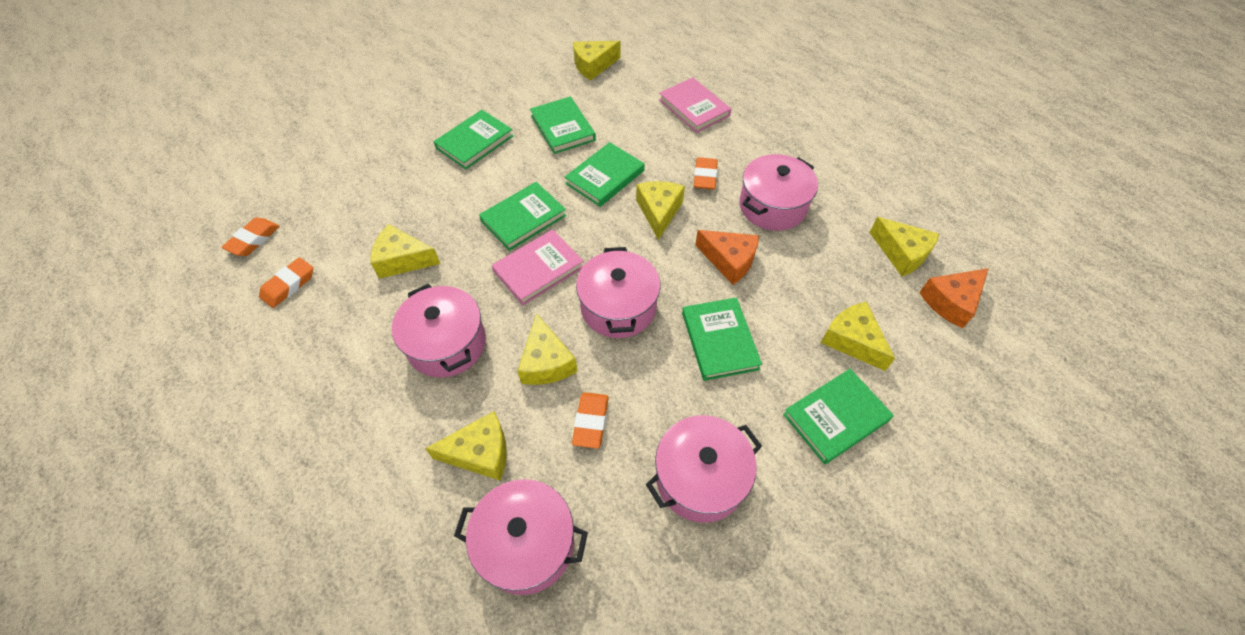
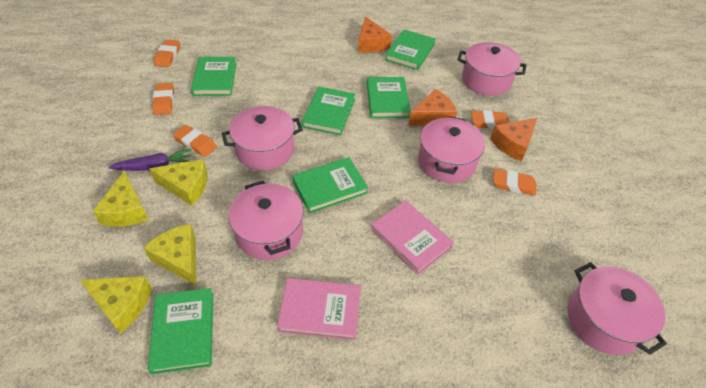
orange cheese: 2 -> 3
orange eraser: 4 -> 5
purple carrot: 0 -> 1
yellow cheese: 7 -> 4

